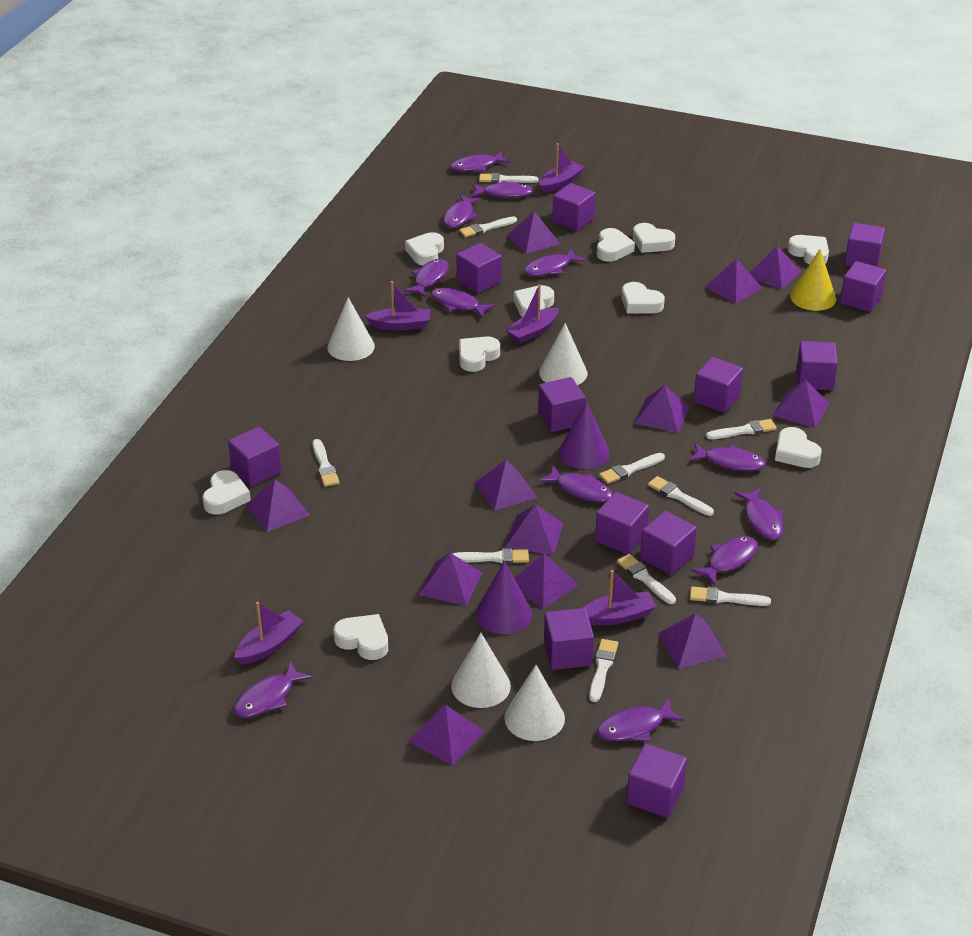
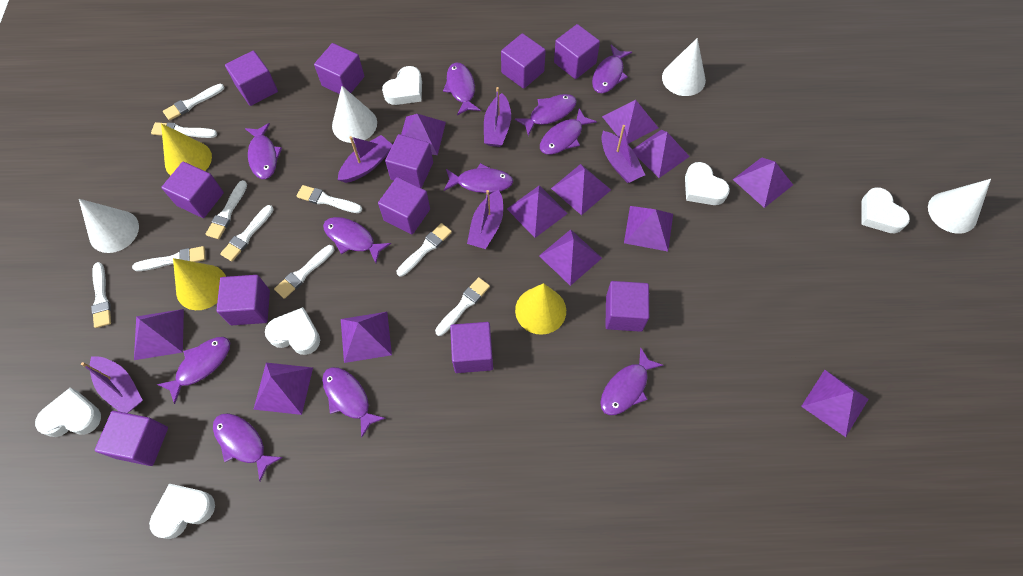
purple cone: 2 -> 0
purple cube: 12 -> 11
purple fish: 12 -> 11
white heart: 10 -> 6
yellow cone: 1 -> 3

